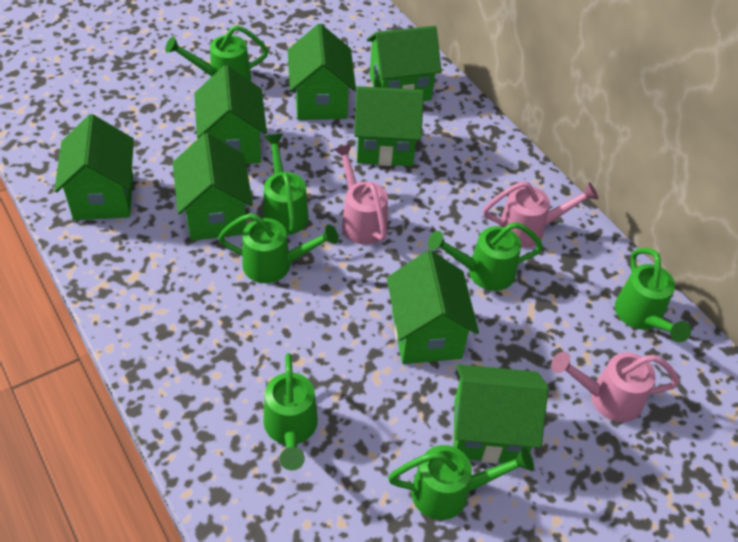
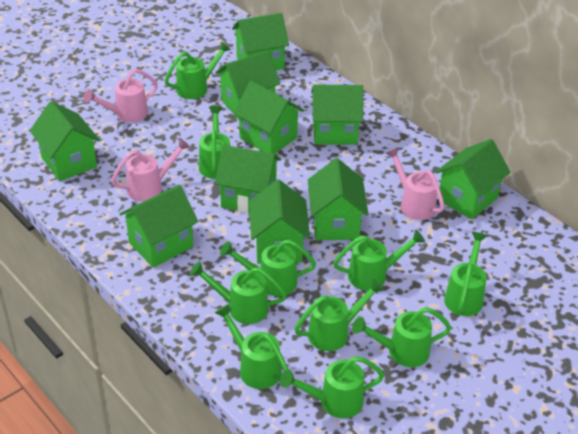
green house: 8 -> 10
green watering can: 7 -> 10

